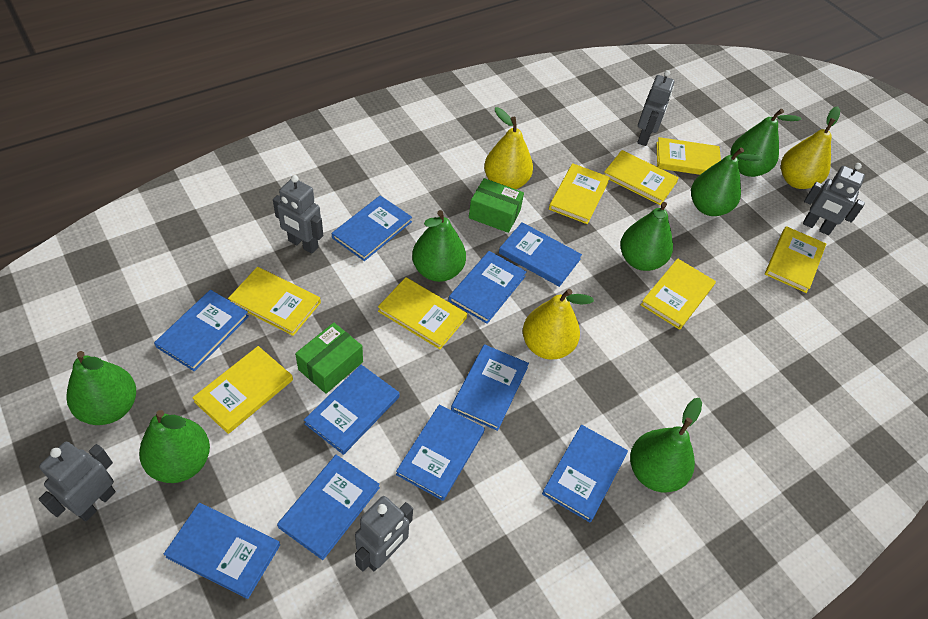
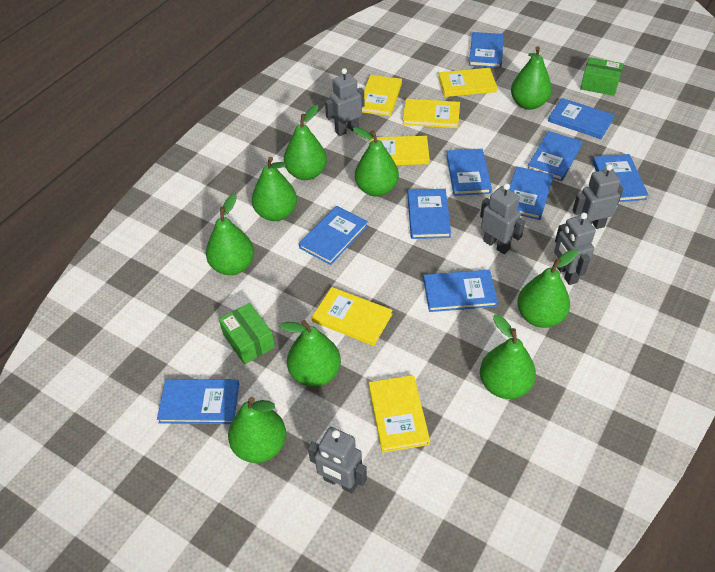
green pear: 7 -> 9
yellow book: 8 -> 6
yellow pear: 3 -> 0

